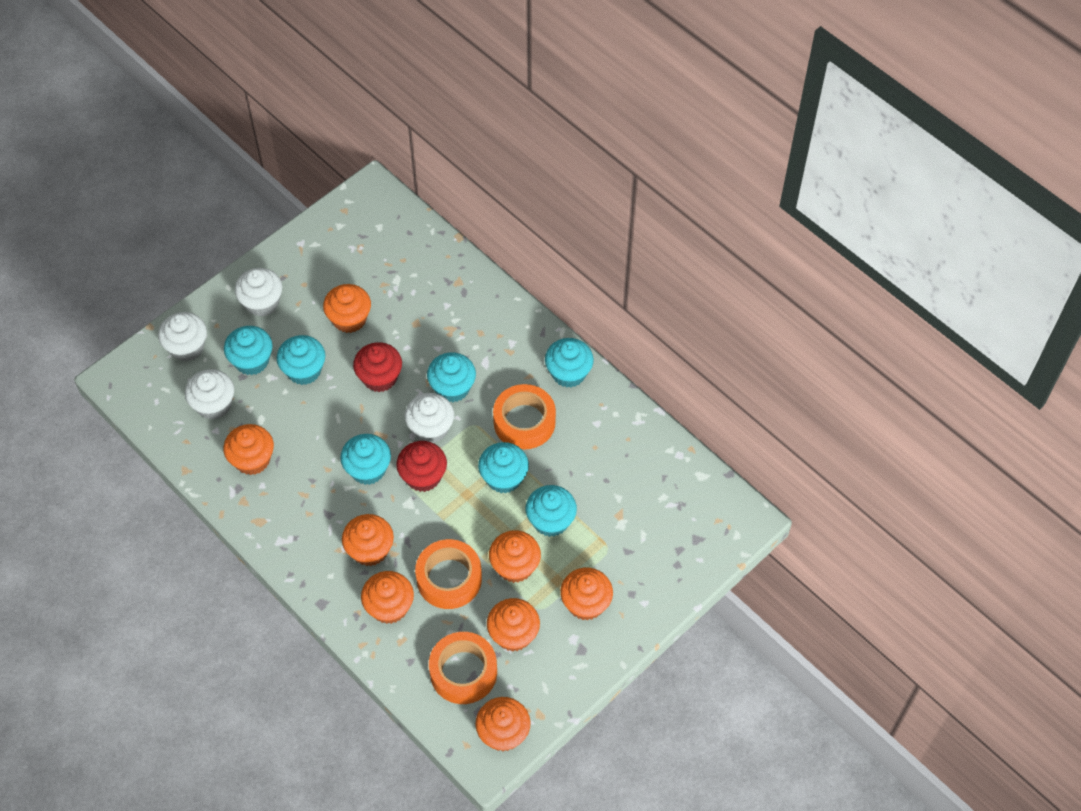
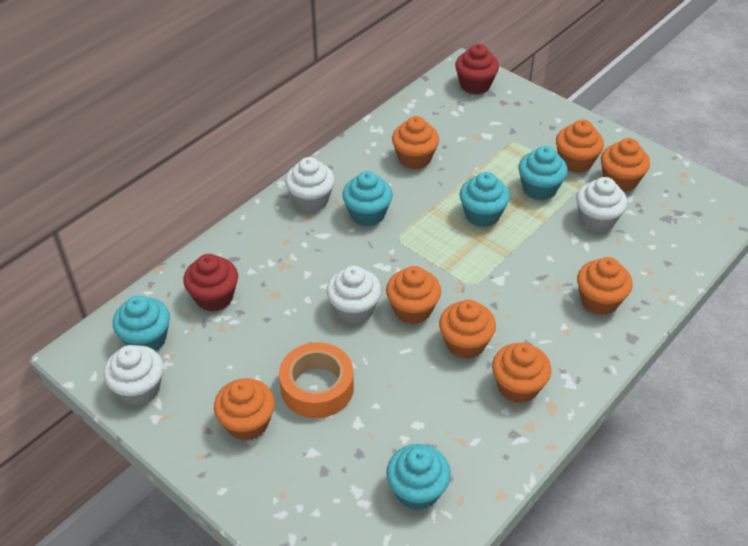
orange tape: 3 -> 1
turquoise cupcake: 7 -> 5

